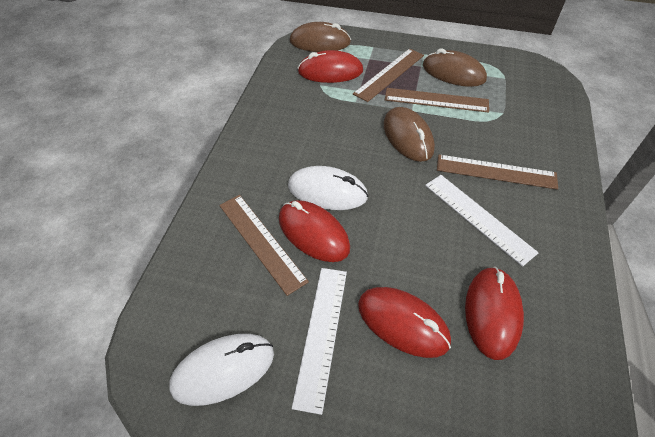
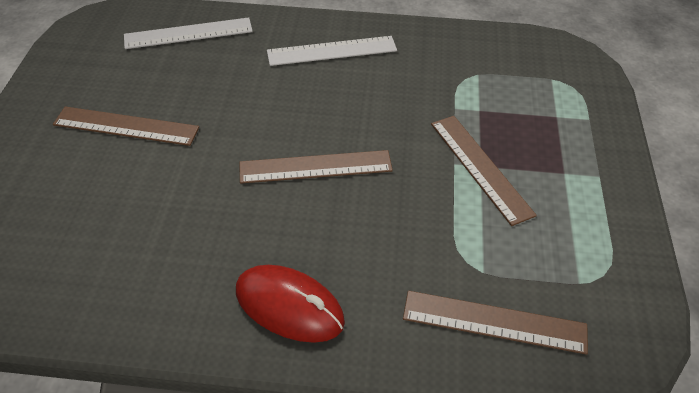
brown mouse: 3 -> 0
red mouse: 4 -> 1
white mouse: 2 -> 0

